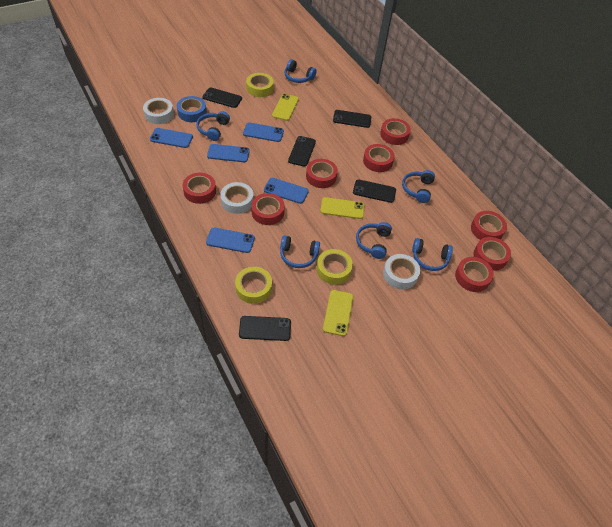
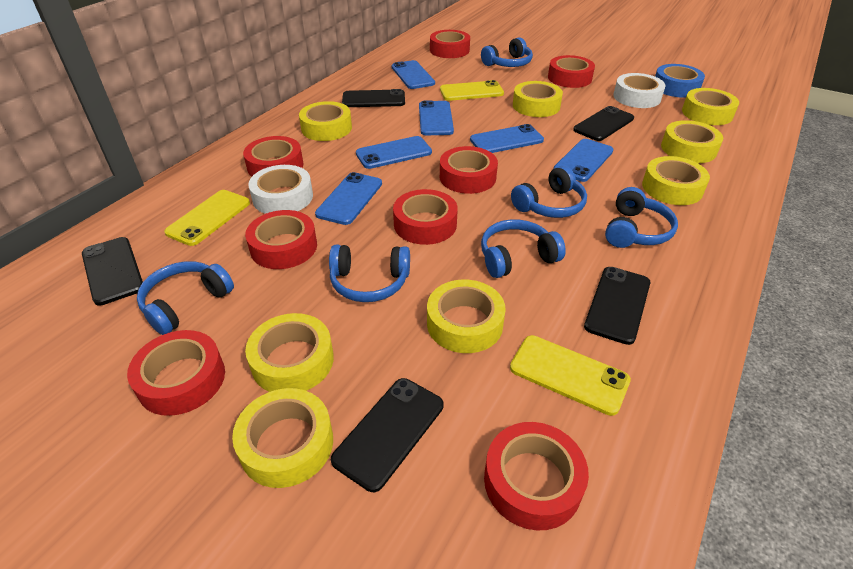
blue phone: 5 -> 6
white tape: 3 -> 2
yellow tape: 3 -> 8

